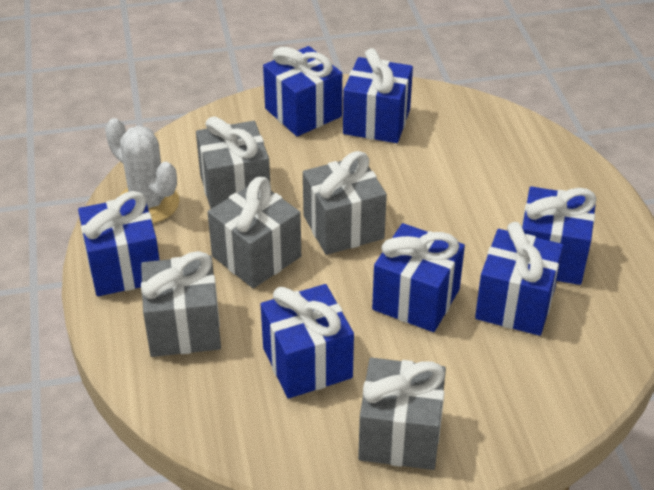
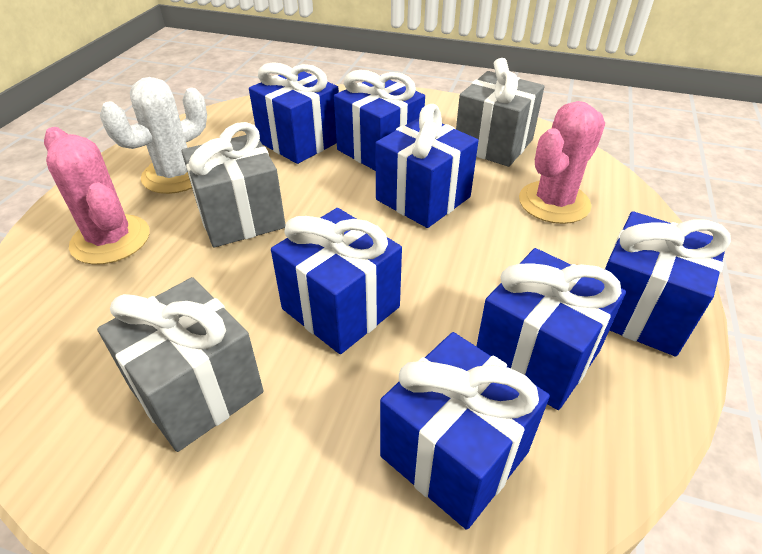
grey gift: 5 -> 3
pink cactus: 0 -> 2

